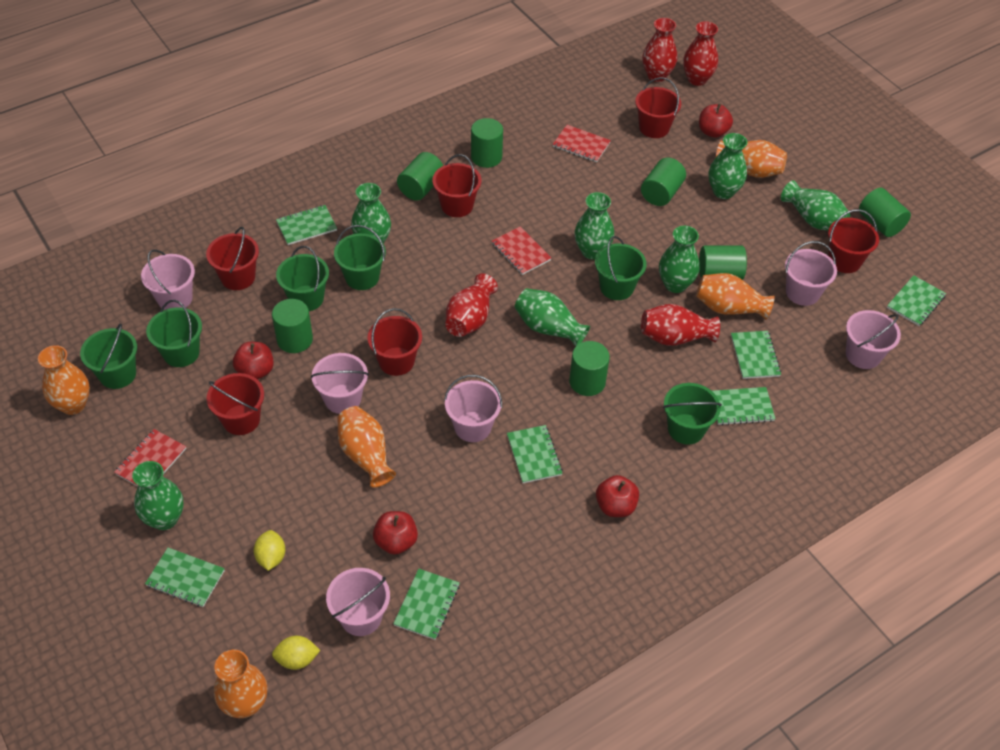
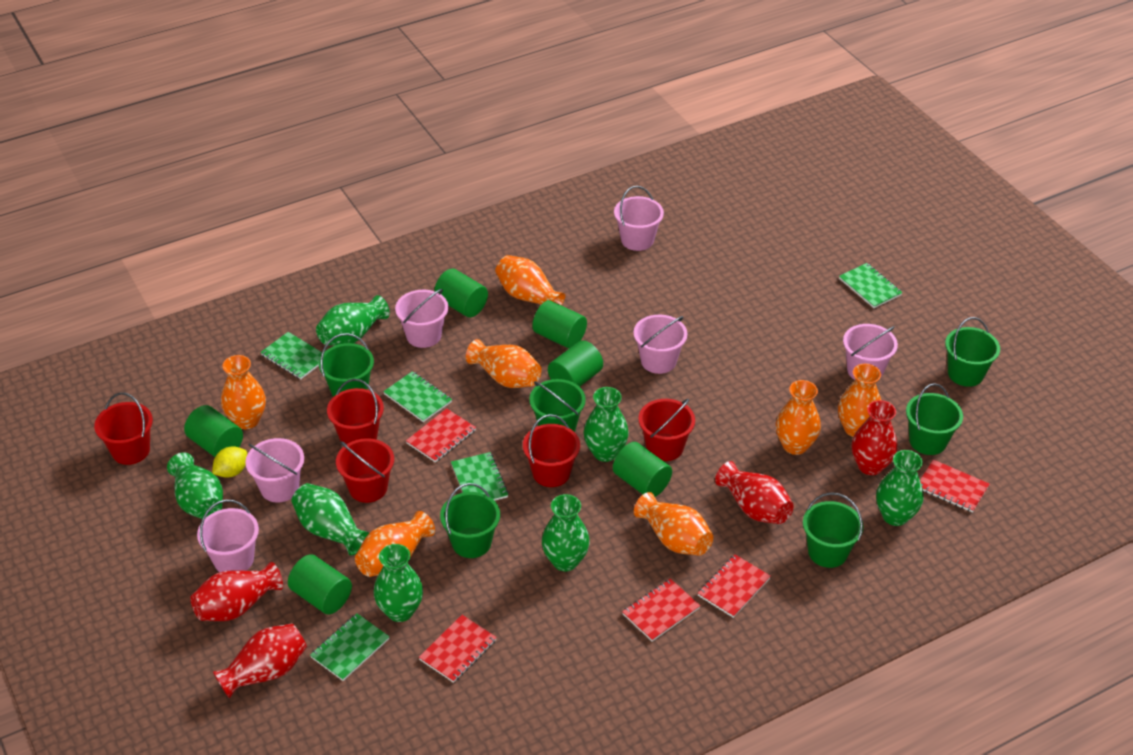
green cylinder: 7 -> 6
green notebook: 7 -> 5
orange vase: 5 -> 7
red apple: 4 -> 0
red bucket: 6 -> 5
red notebook: 3 -> 5
yellow lemon: 2 -> 1

